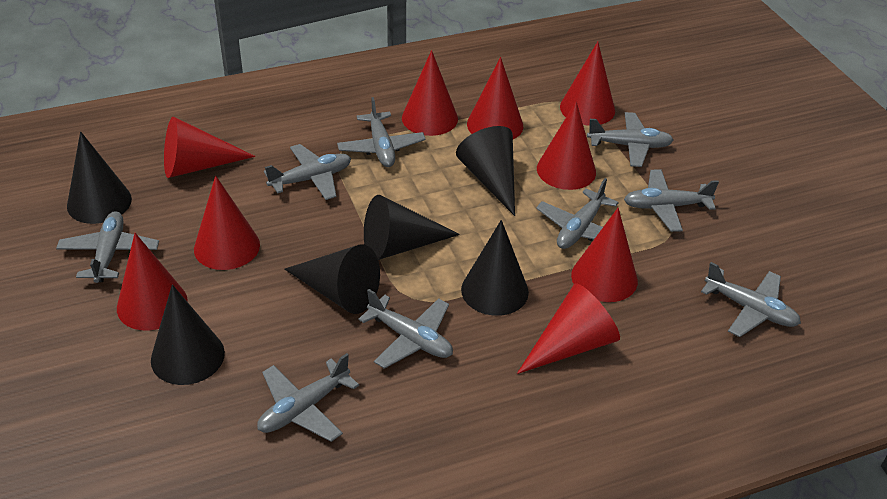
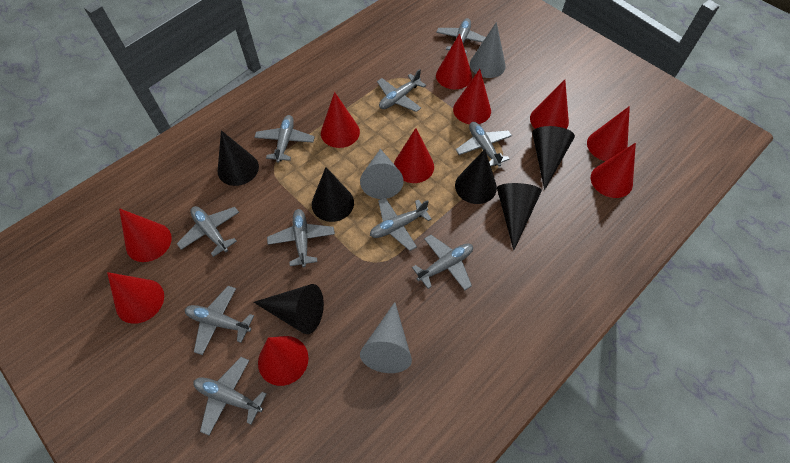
grey cone: 0 -> 3
grey plane: 9 -> 10
red cone: 9 -> 10

